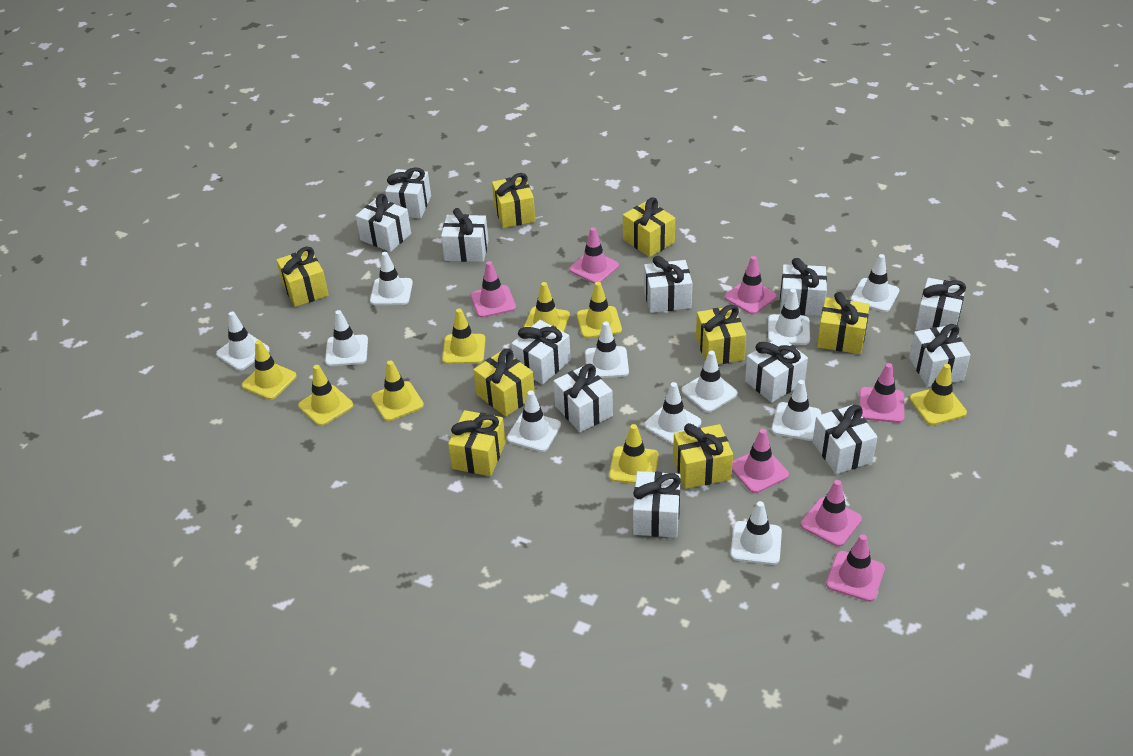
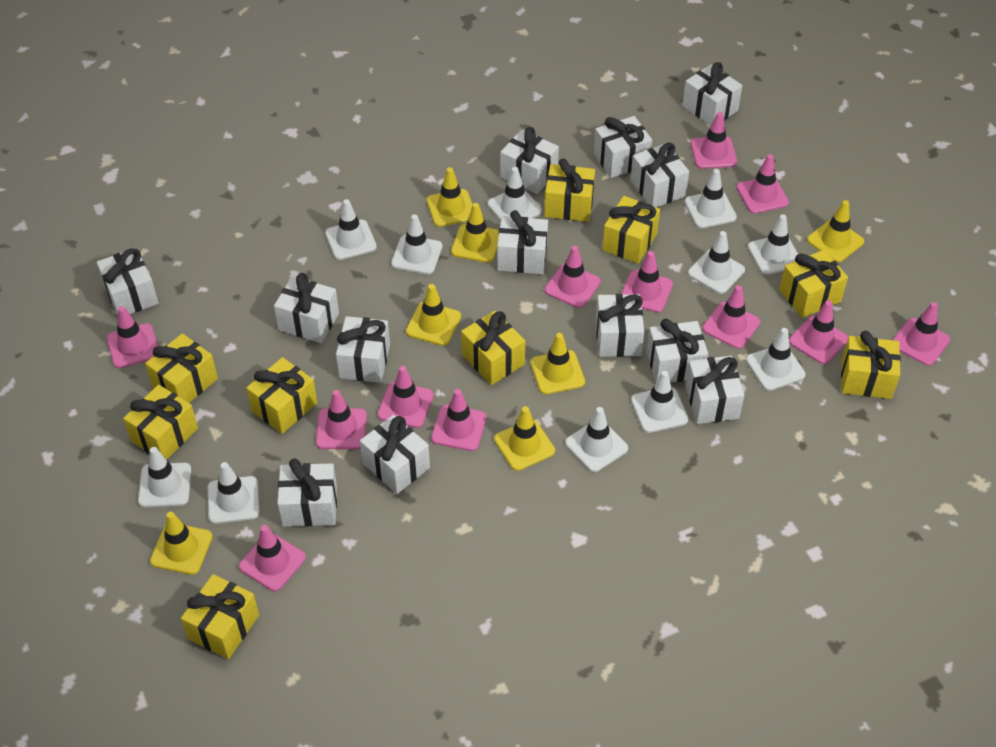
pink traffic cone: 7 -> 12
white gift: 12 -> 13
yellow gift: 8 -> 9
yellow traffic cone: 8 -> 7

